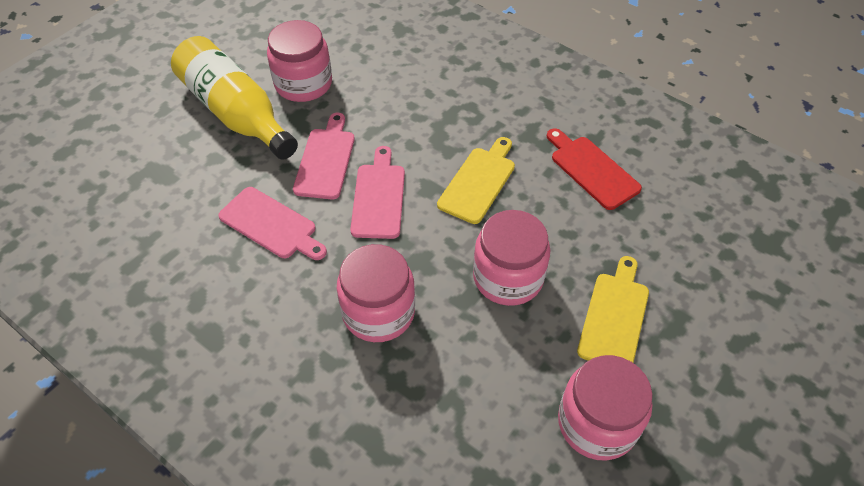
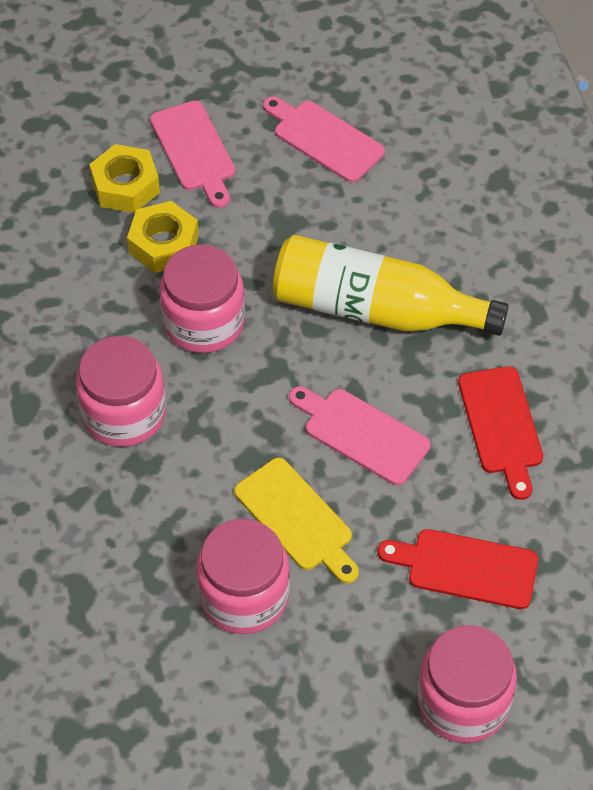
red cutting board: 1 -> 2
yellow cutting board: 2 -> 1
yellow nut: 0 -> 2

